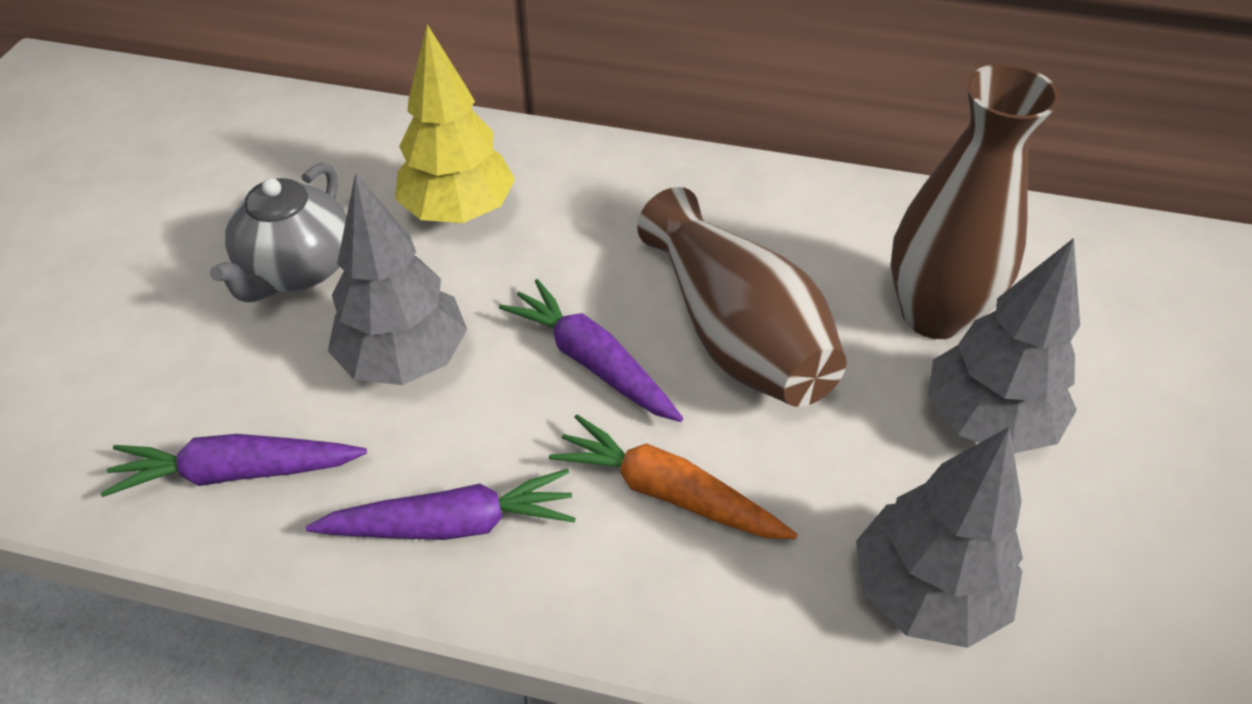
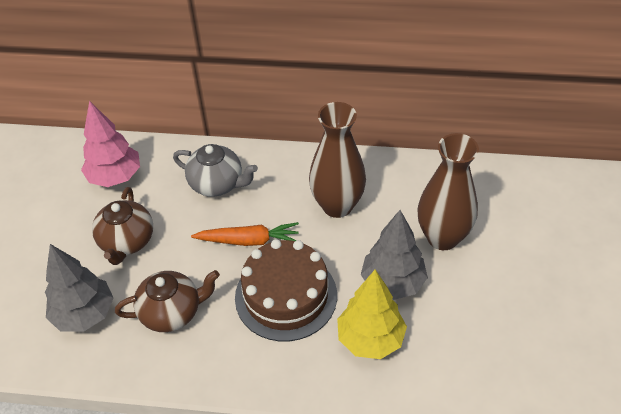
brown cake: 0 -> 1
brown teapot: 0 -> 2
grey tree: 3 -> 2
pink tree: 0 -> 1
purple carrot: 3 -> 0

